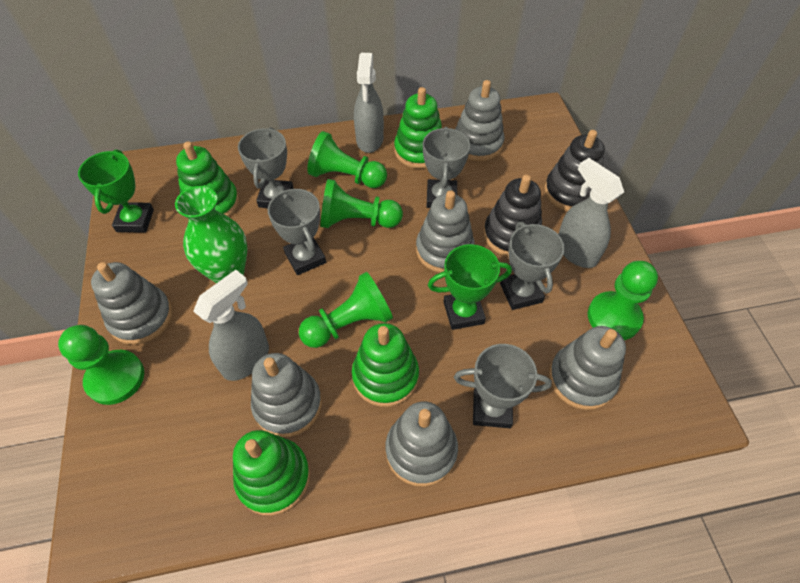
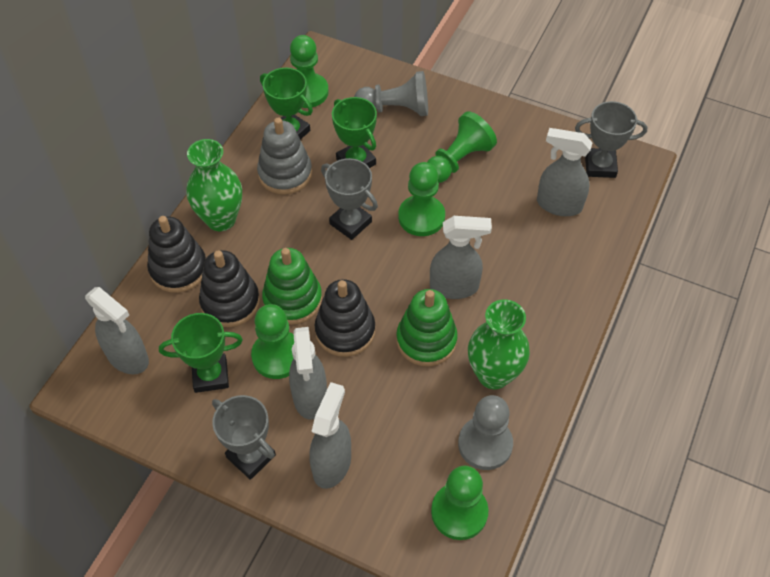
black stacking toy: 2 -> 3
green stacking toy: 4 -> 2
green trophy: 2 -> 3
green vase: 1 -> 2
grey pawn: 0 -> 2
grey spray bottle: 3 -> 5
grey stacking toy: 6 -> 1
grey trophy: 5 -> 3

